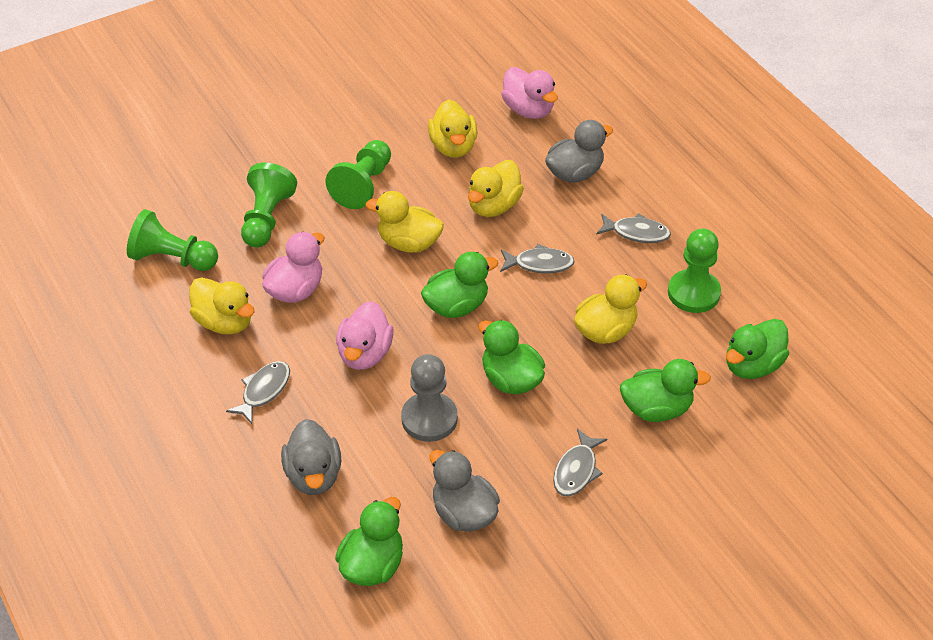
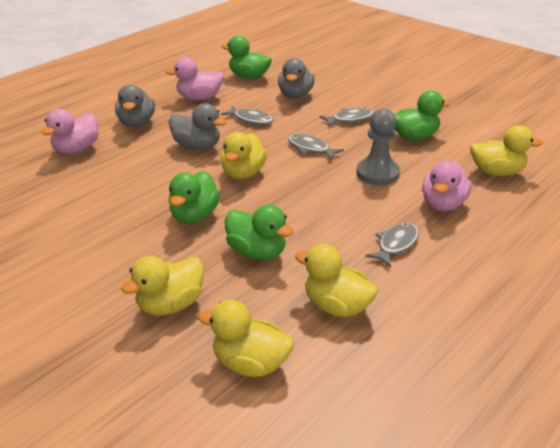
green duck: 5 -> 4
green pawn: 4 -> 0

